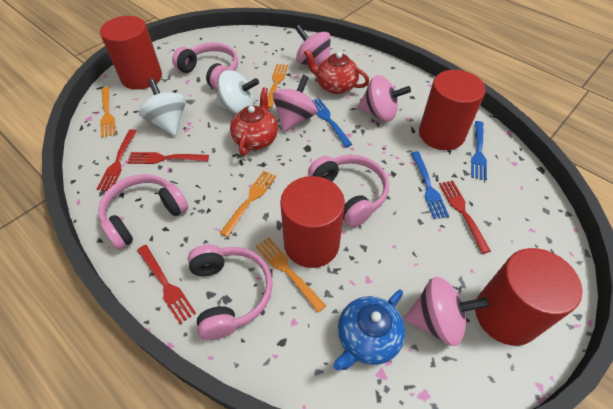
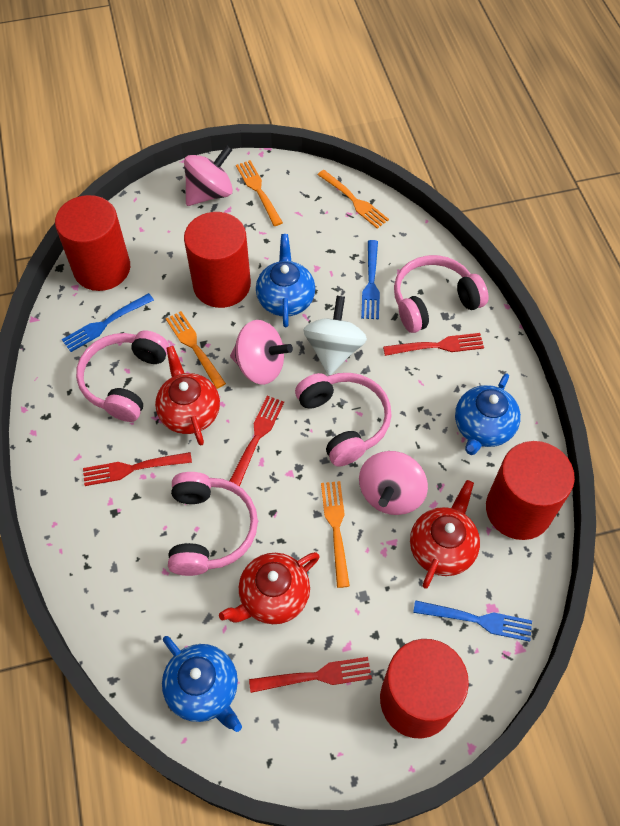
blue teapot: 1 -> 3
pink spinning top: 4 -> 3
red teapot: 2 -> 3
white spinning top: 2 -> 1

